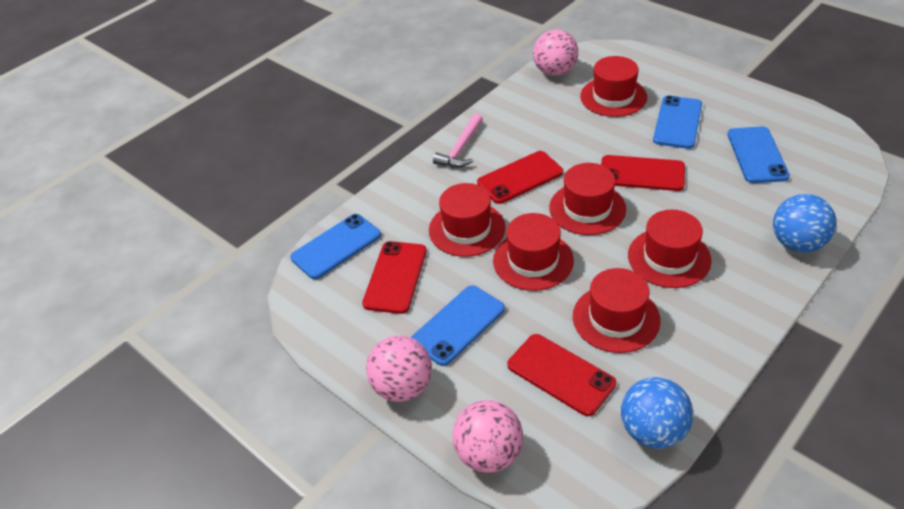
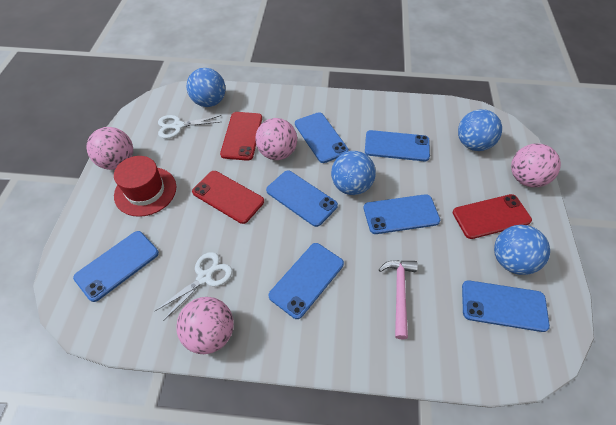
blue ball: 2 -> 4
blue phone: 4 -> 7
pink ball: 3 -> 4
red hat: 6 -> 1
red phone: 4 -> 3
white scissors: 0 -> 2

